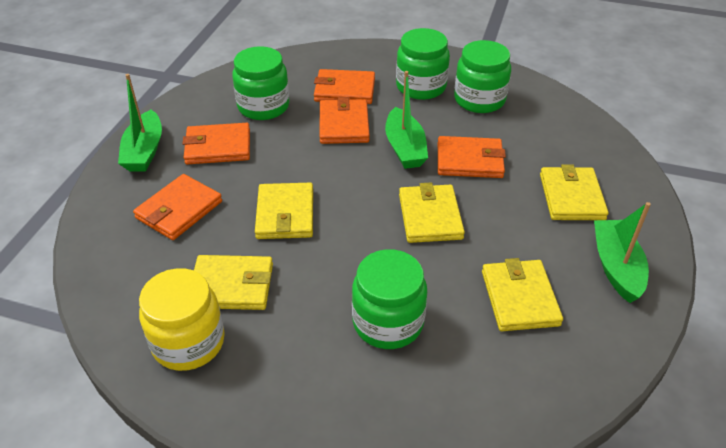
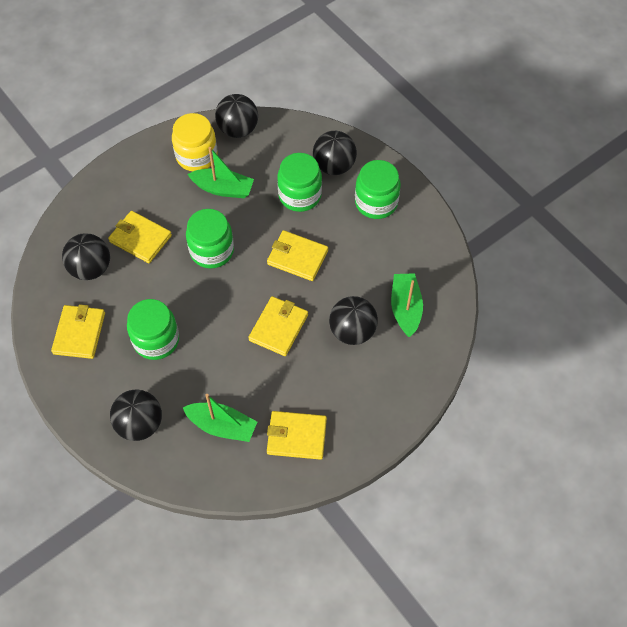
black ball: 0 -> 5
orange wallet: 5 -> 0

